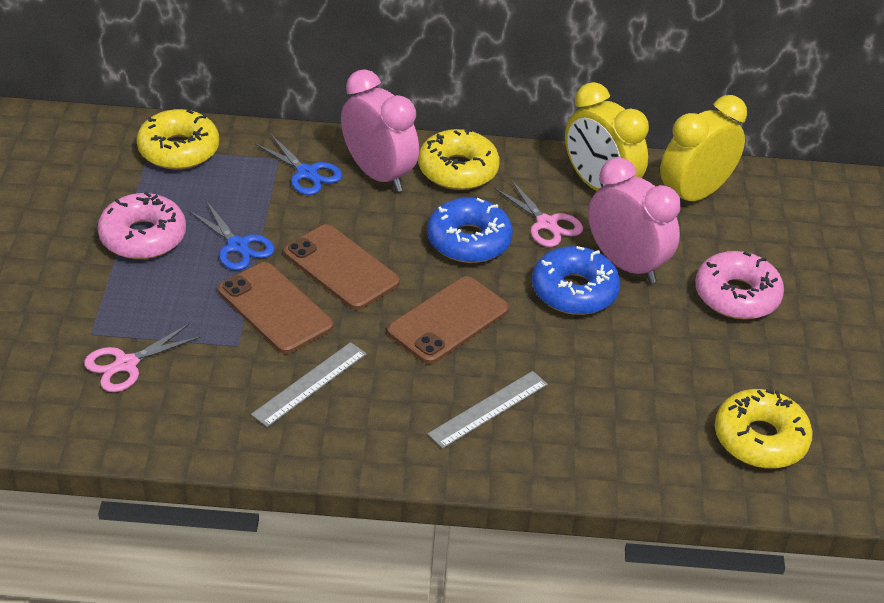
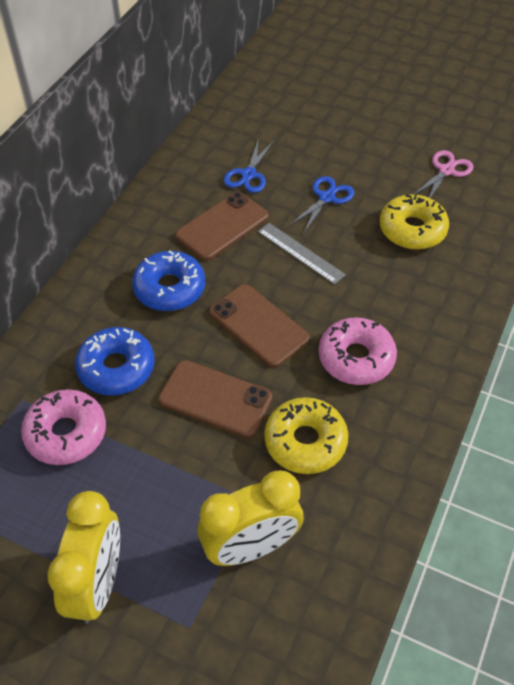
grey ruler: 2 -> 1
pink clock: 2 -> 0
pink scissors: 2 -> 1
yellow donut: 3 -> 2

